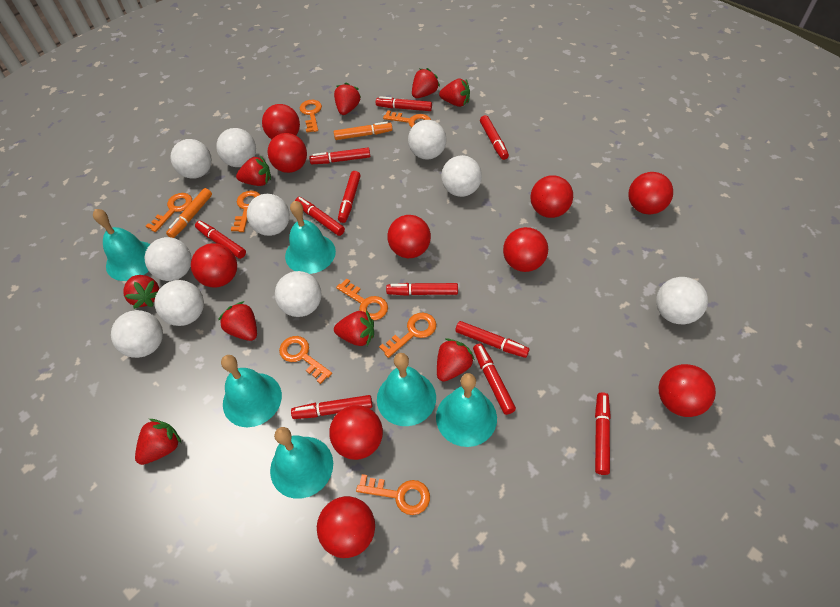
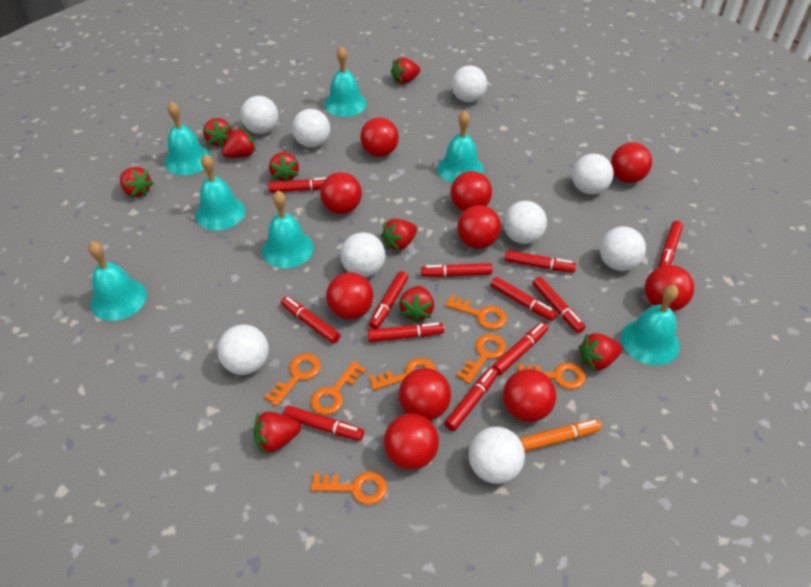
orange key: 8 -> 7
orange marker: 2 -> 1
red marker: 11 -> 12
turquoise bell: 6 -> 7
white ball: 10 -> 9

